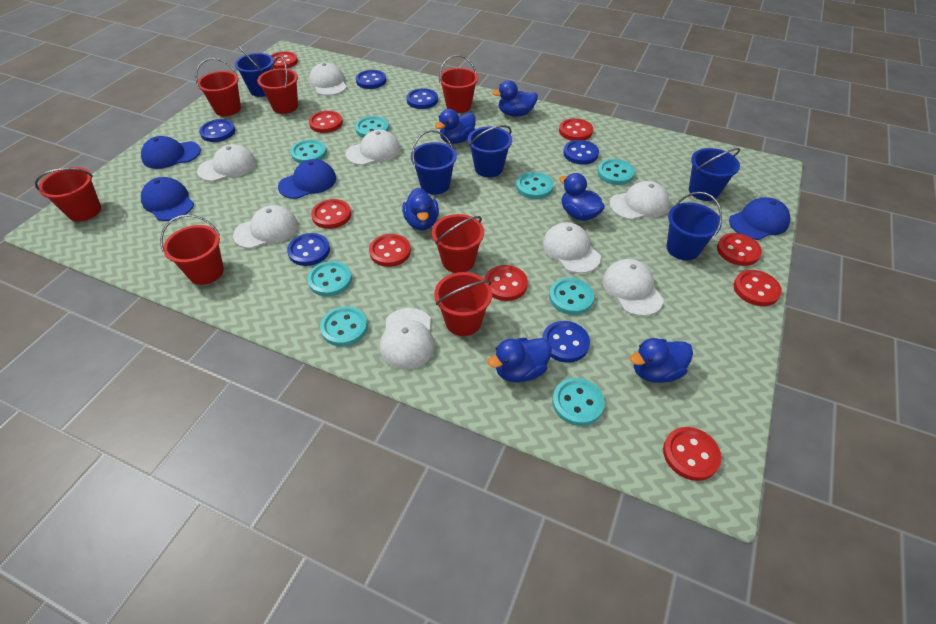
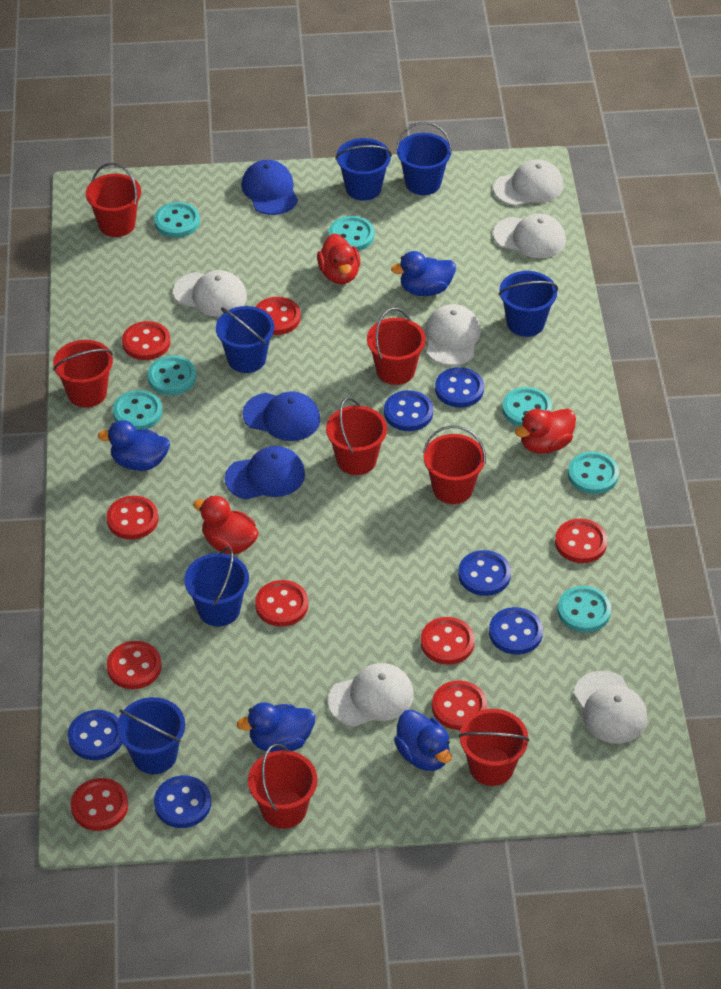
blue bucket: 5 -> 6
blue cap: 4 -> 3
blue duck: 6 -> 4
red duck: 0 -> 3
turquoise button: 8 -> 7
white cap: 8 -> 6

